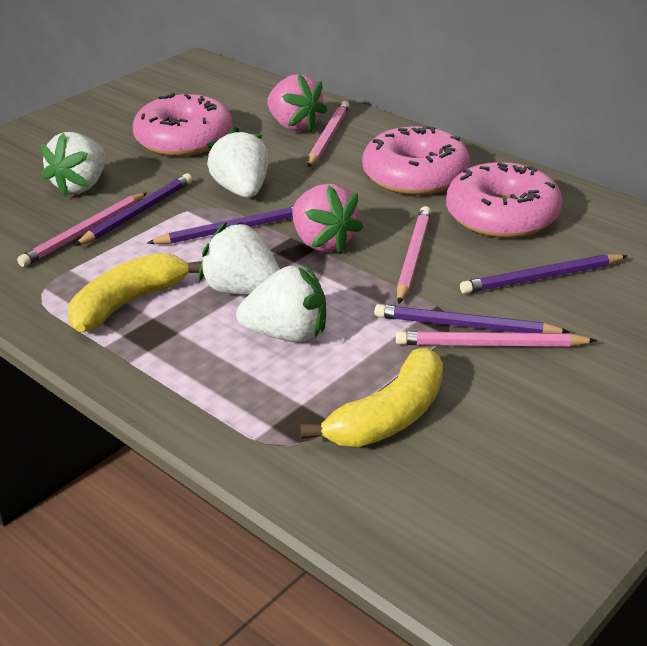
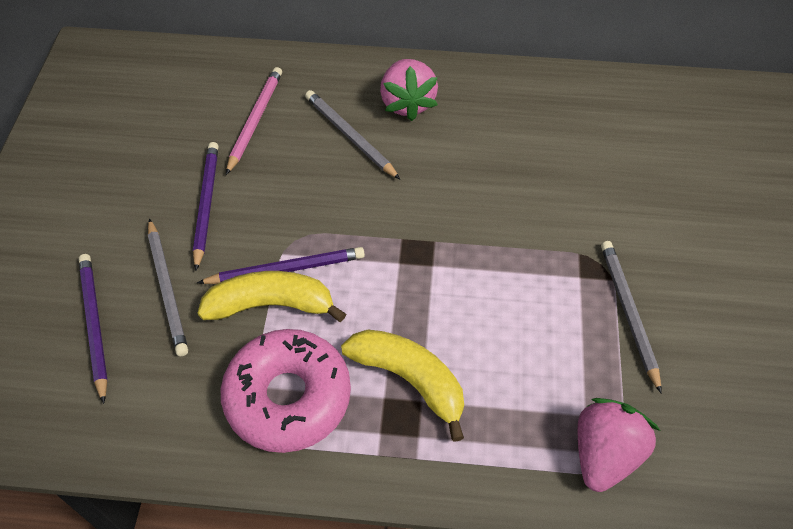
grey pencil: 0 -> 3
pink donut: 3 -> 1
pink pencil: 4 -> 1
purple pencil: 4 -> 3
white strawberry: 4 -> 0

